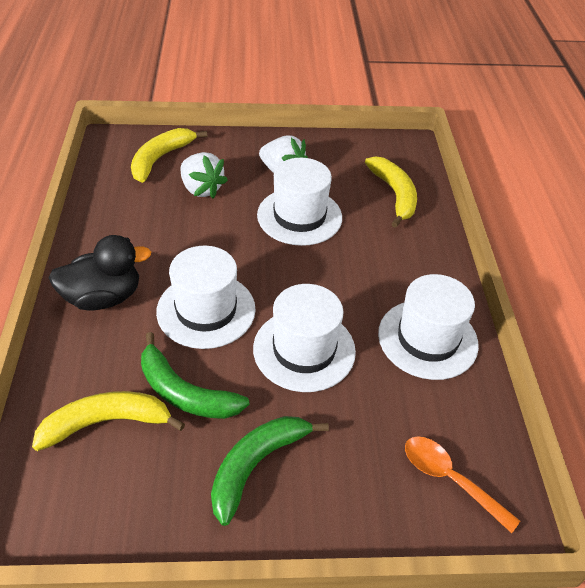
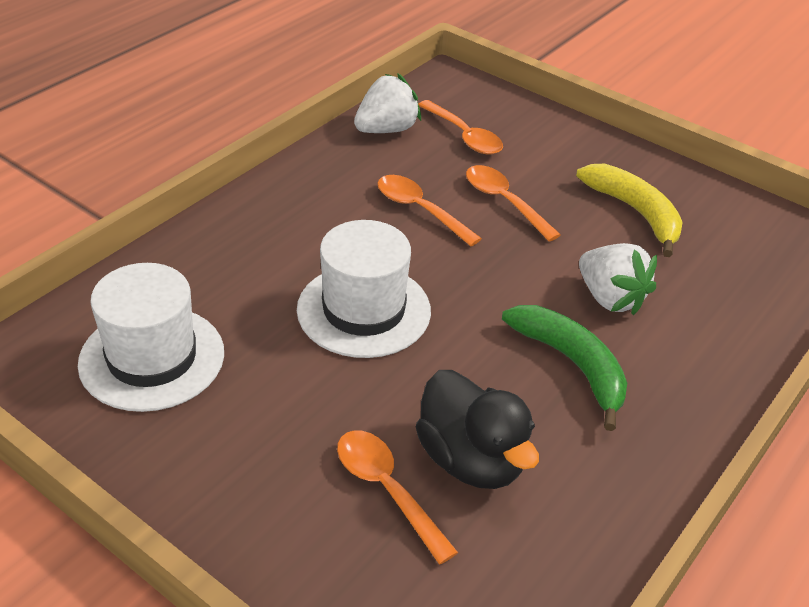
green banana: 2 -> 1
orange spoon: 1 -> 4
white hat: 4 -> 2
yellow banana: 3 -> 1

